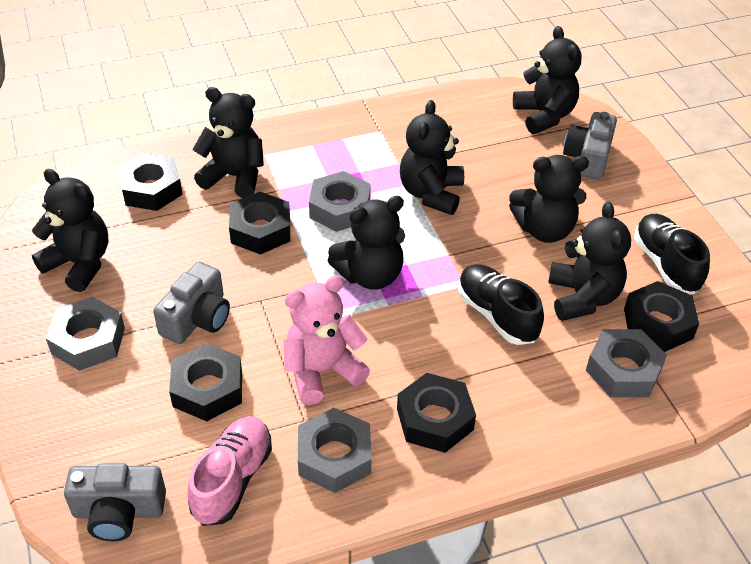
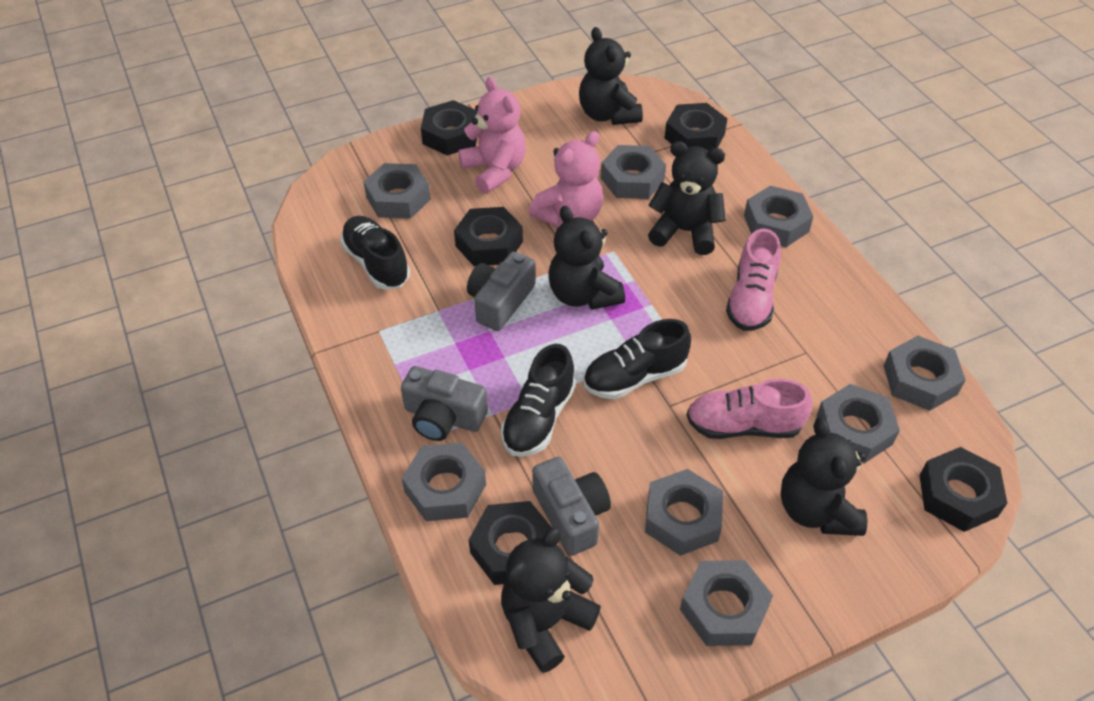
black shoe: 2 -> 3
black teddy bear: 7 -> 5
grey nut: 4 -> 8
pink shoe: 1 -> 2
pink teddy bear: 1 -> 2

